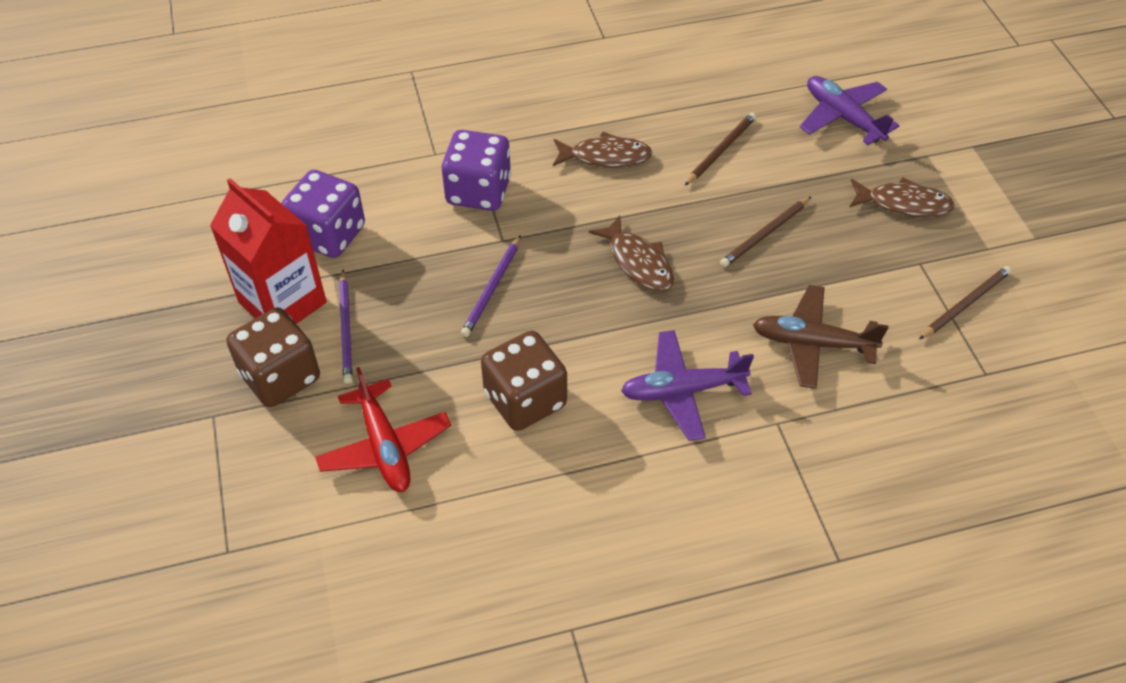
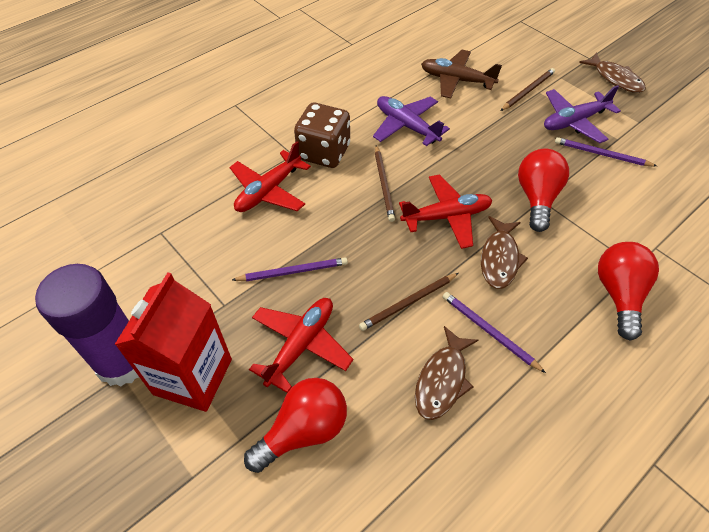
brown dice: 2 -> 1
purple dice: 2 -> 0
purple glue stick: 0 -> 1
purple pencil: 2 -> 3
red light bulb: 0 -> 3
red plane: 1 -> 3

